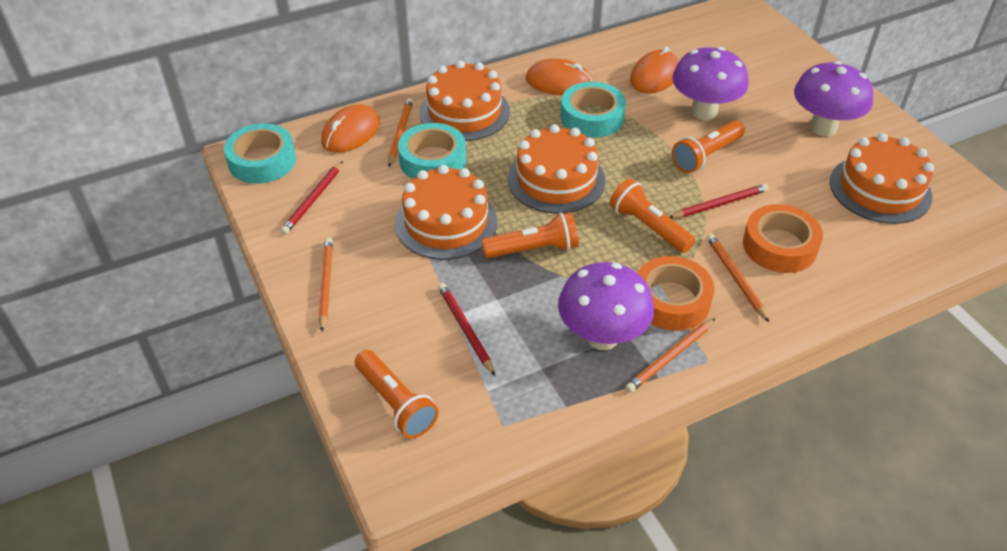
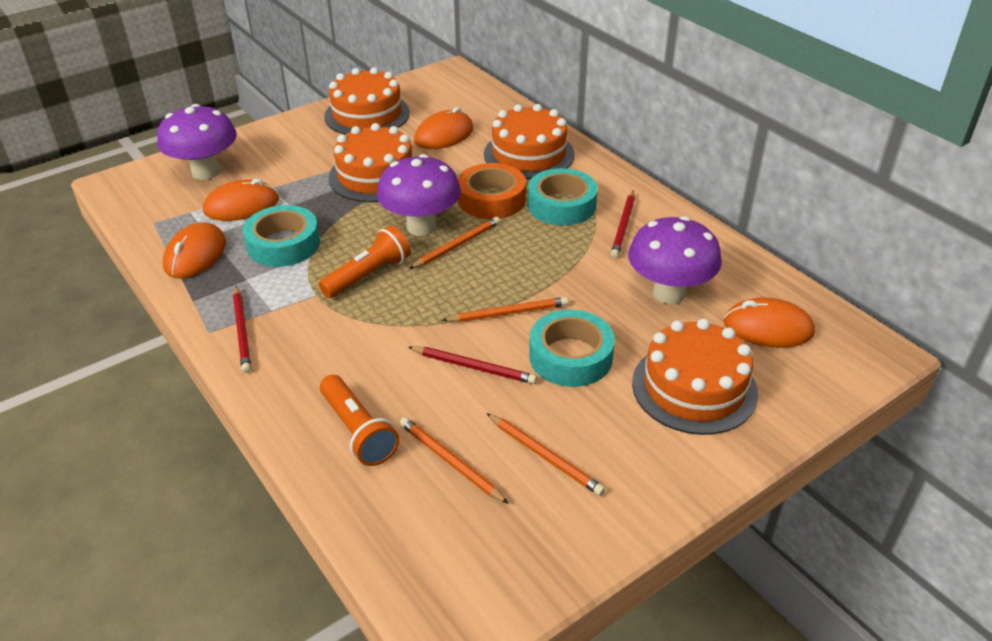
orange flashlight: 4 -> 2
orange mouse: 3 -> 4
orange tape: 2 -> 1

